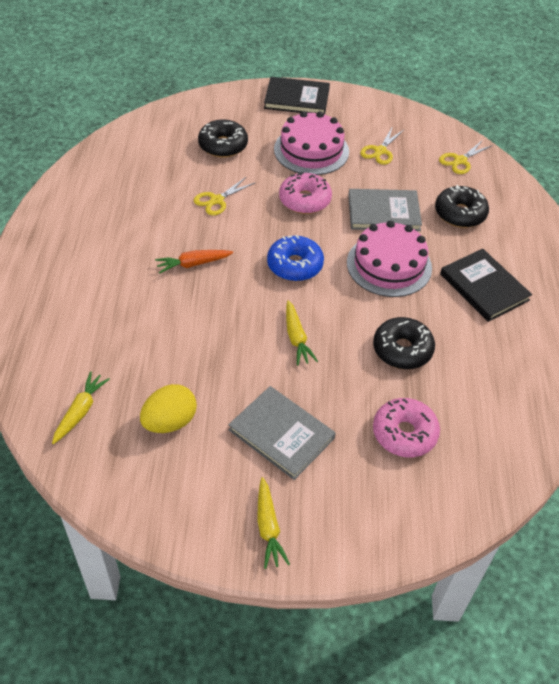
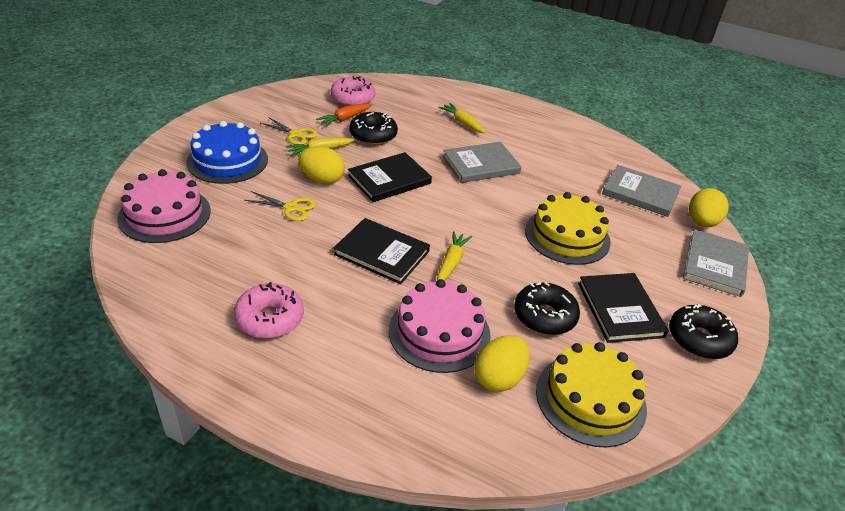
black book: 2 -> 3
blue cake: 0 -> 1
blue donut: 1 -> 0
grey book: 2 -> 3
yellow cake: 0 -> 2
yellow egg: 1 -> 3
yellow scissors: 3 -> 2

